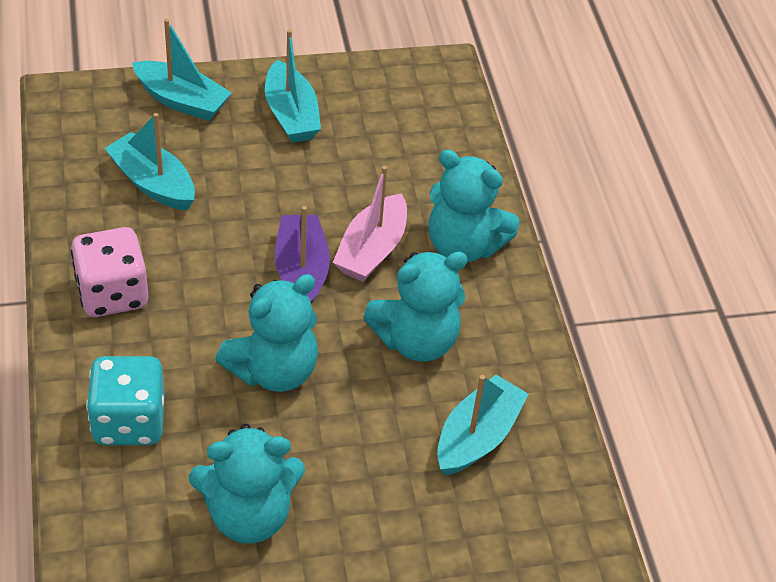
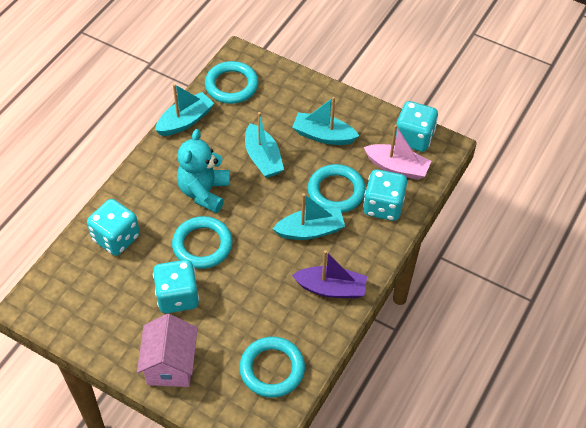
pink dice: 1 -> 0
pink house: 0 -> 1
turquoise dice: 1 -> 4
turquoise ring: 0 -> 4
turquoise teddy bear: 4 -> 1

